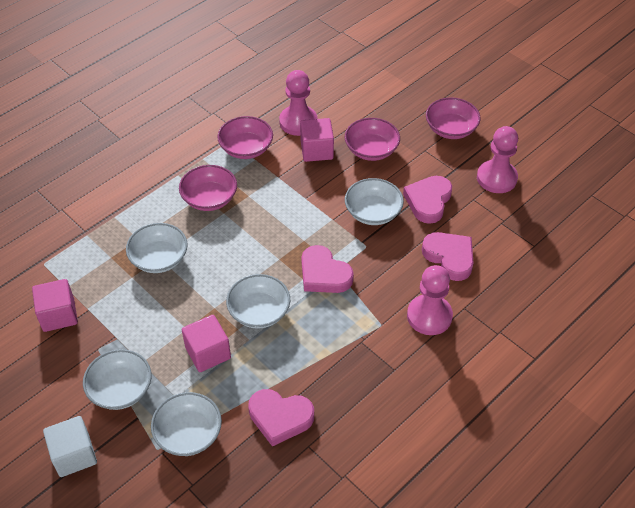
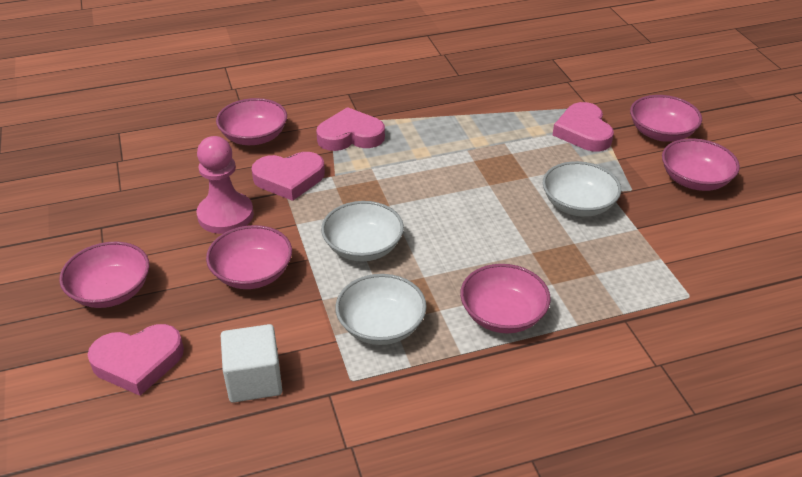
pink bowl: 4 -> 6
pink cube: 3 -> 0
pink pawn: 3 -> 1
white bowl: 5 -> 3

